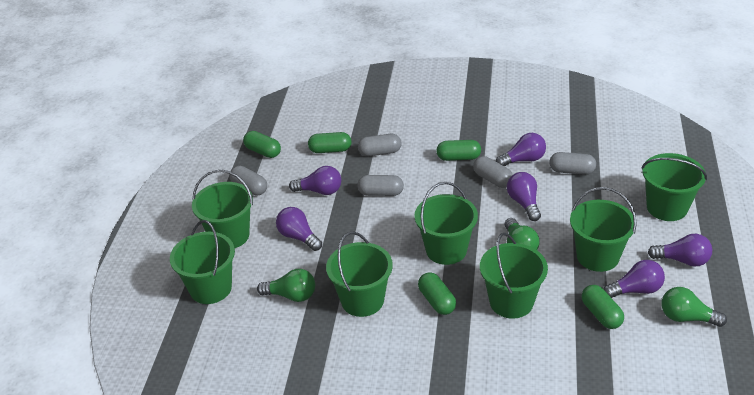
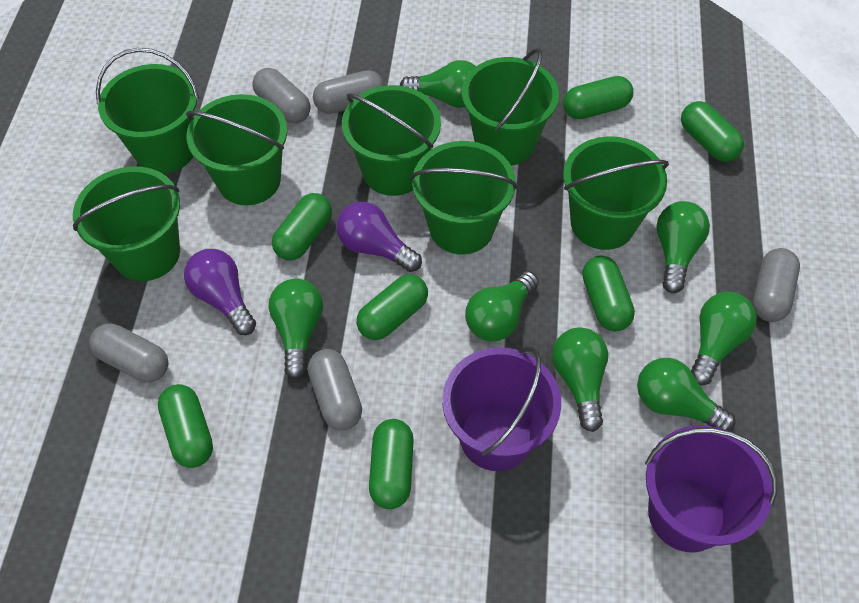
green capsule: 5 -> 7
green light bulb: 3 -> 7
purple bucket: 0 -> 2
purple light bulb: 6 -> 2

